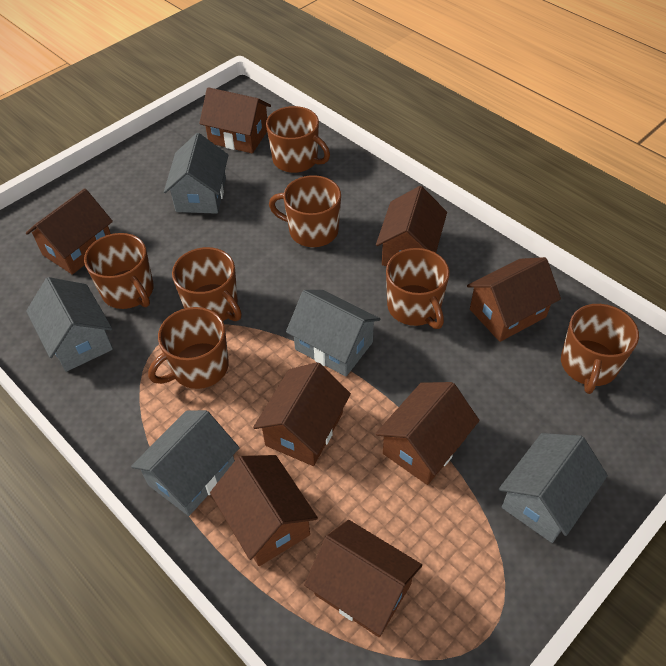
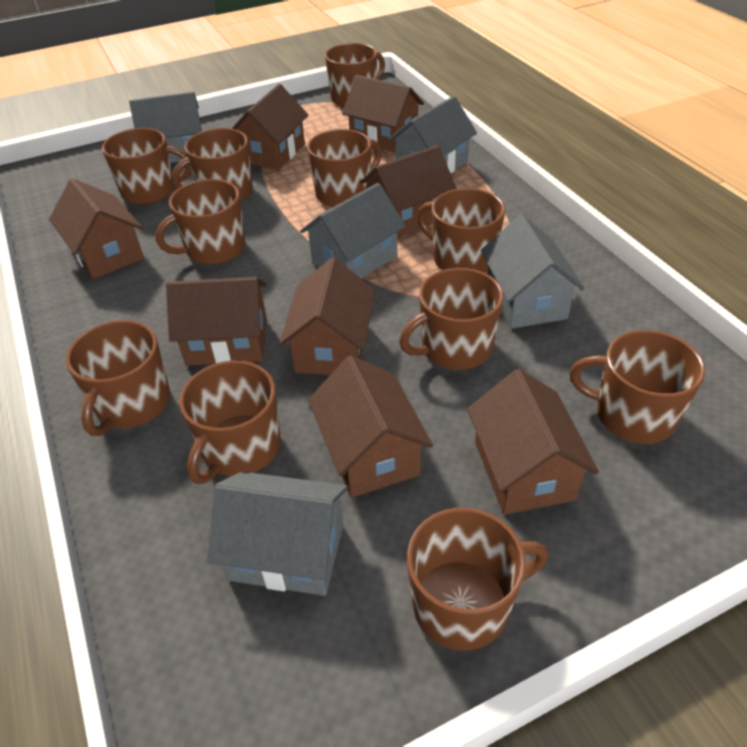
brown mug: 7 -> 11

